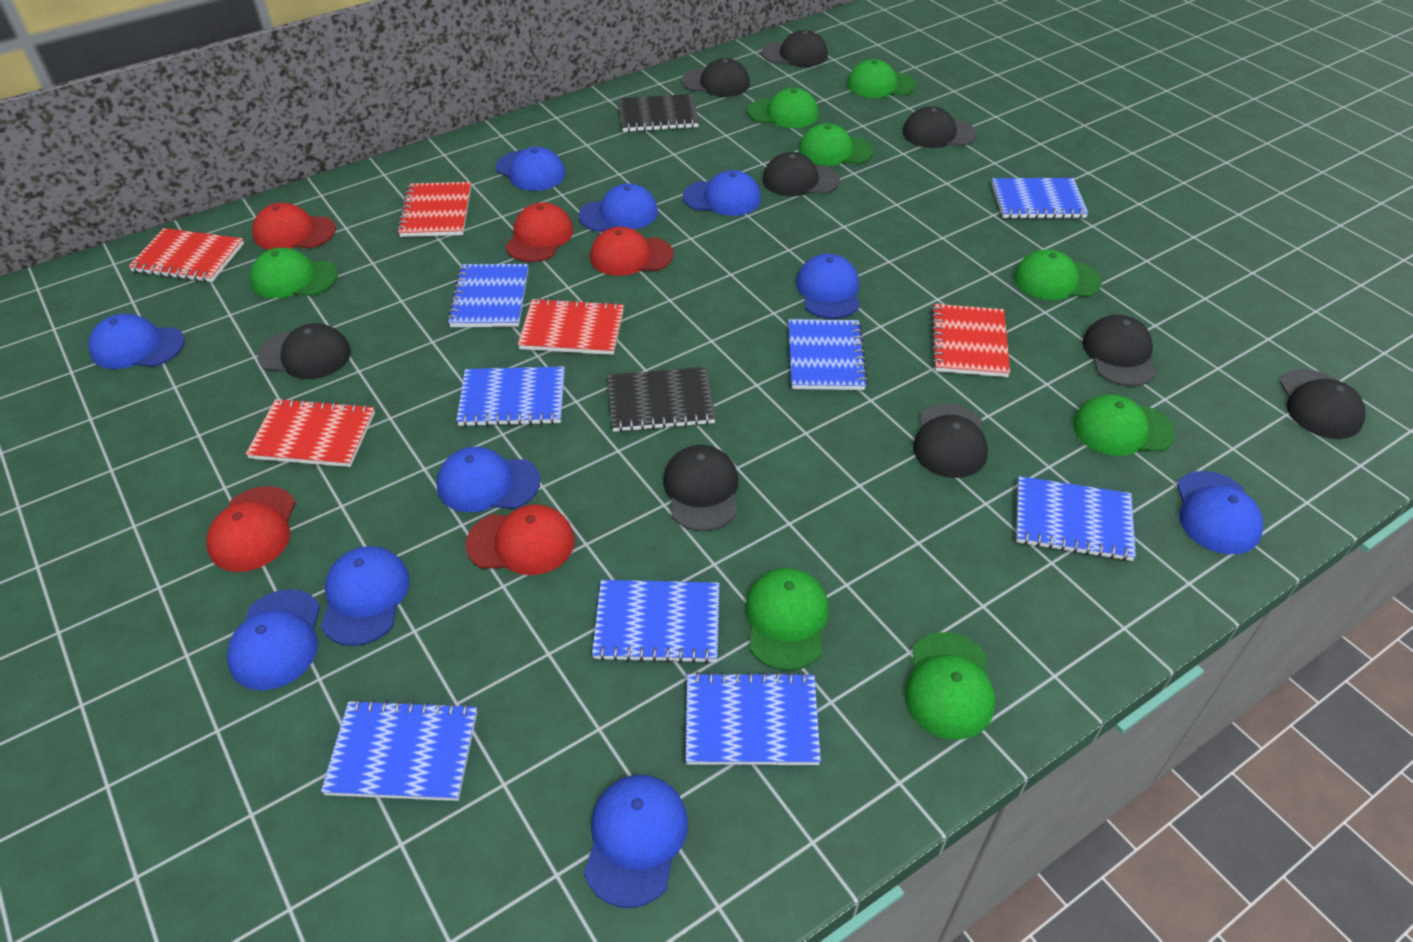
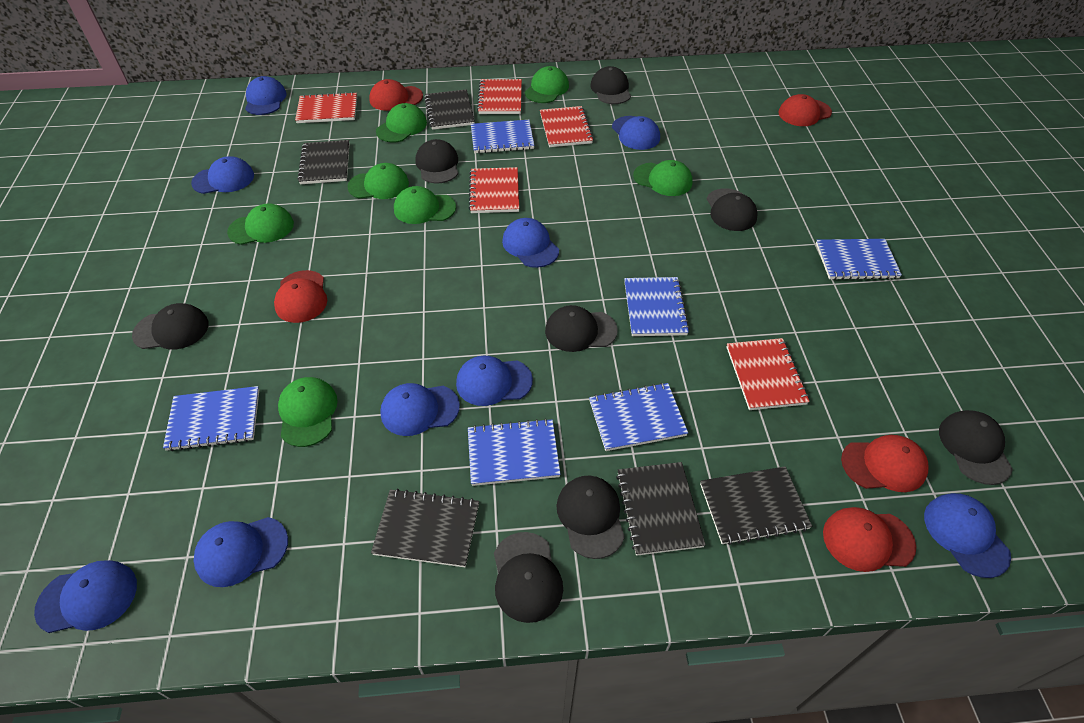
black cap: 9 -> 8
black notebook: 2 -> 5
blue cap: 10 -> 9
blue notebook: 8 -> 6
green cap: 8 -> 7

